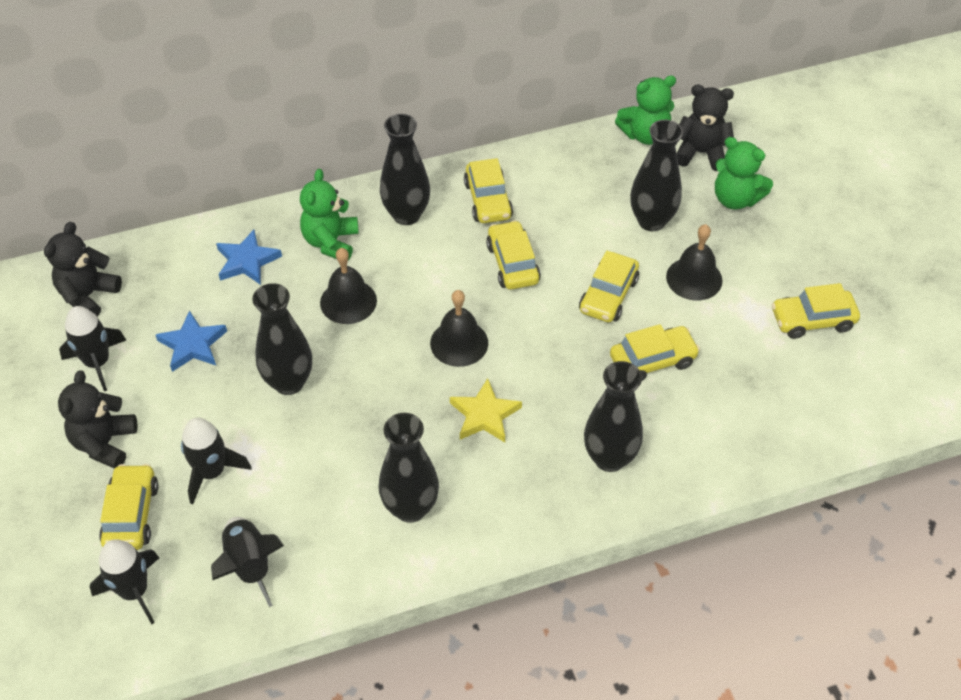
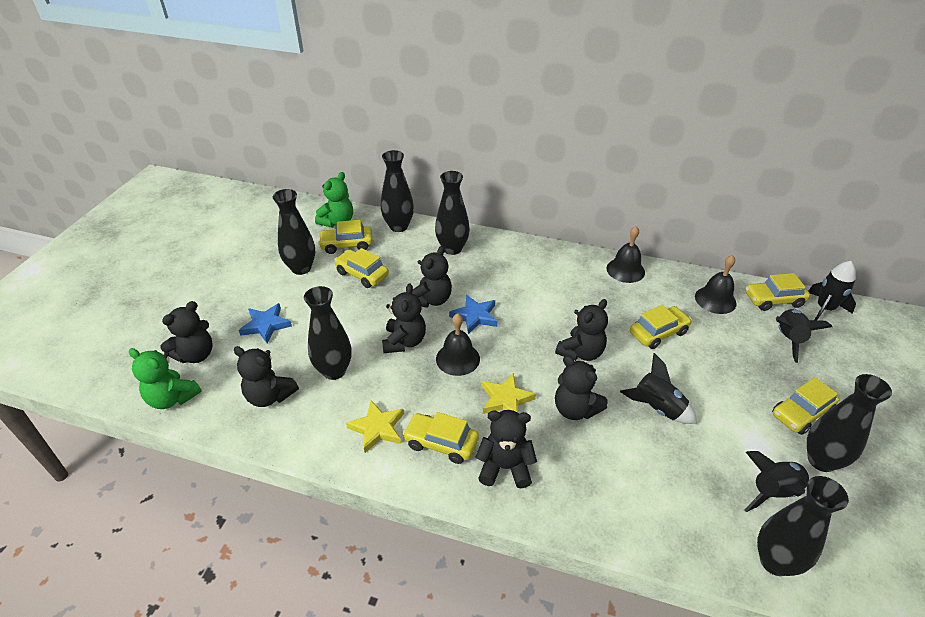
black teddy bear: 3 -> 7
black vase: 5 -> 6
green teddy bear: 3 -> 2
yellow star: 1 -> 2

